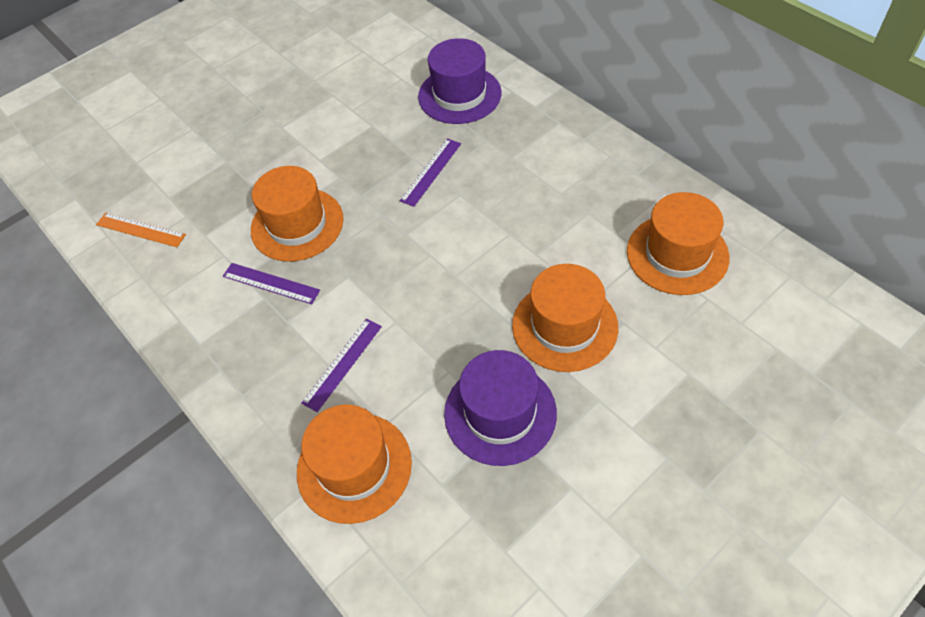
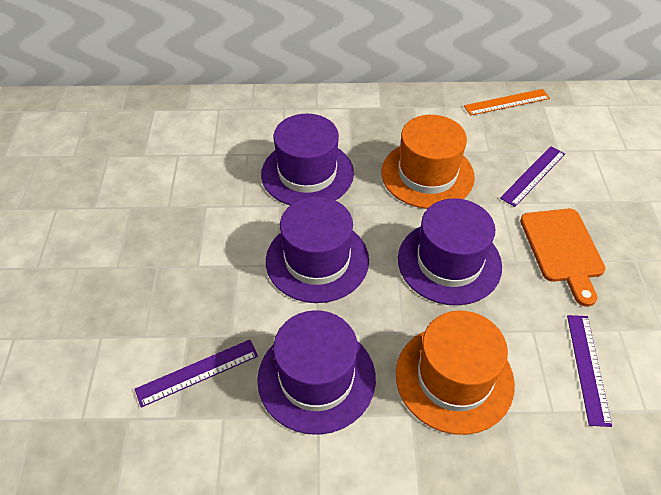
orange cutting board: 0 -> 1
orange hat: 4 -> 2
purple hat: 2 -> 4

